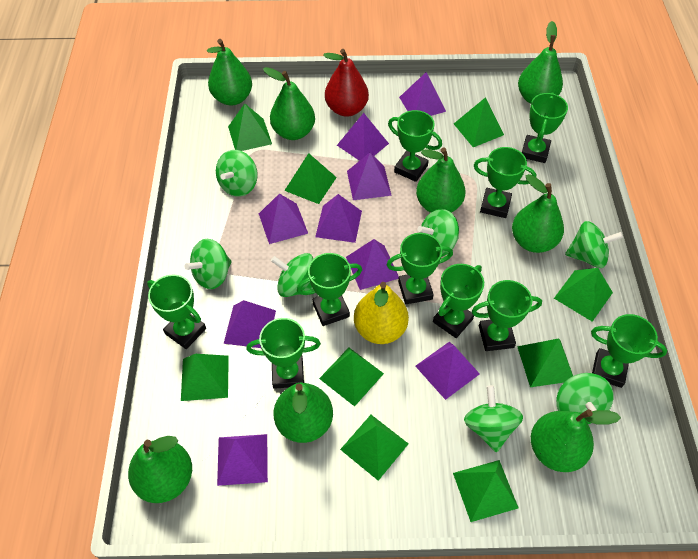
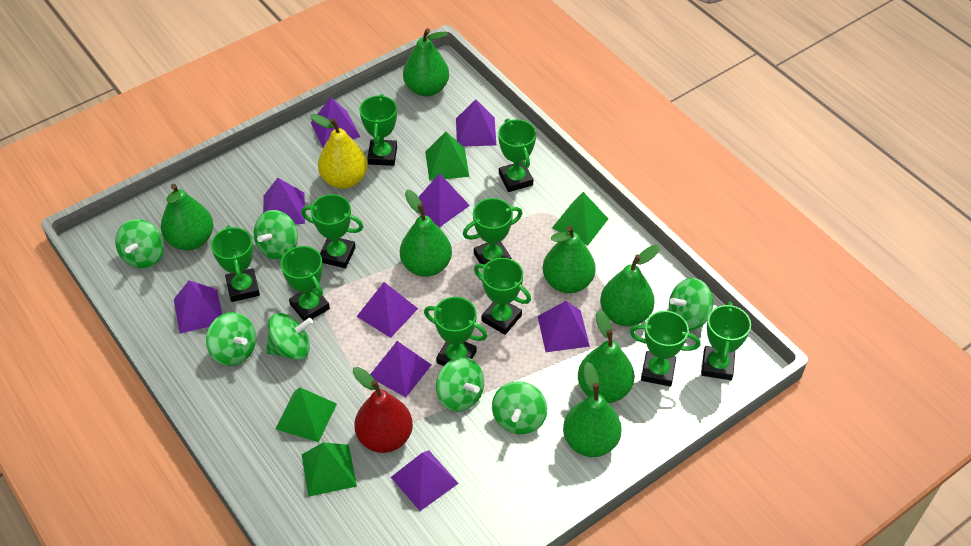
green pear: 8 -> 7
green pyramid: 9 -> 4

